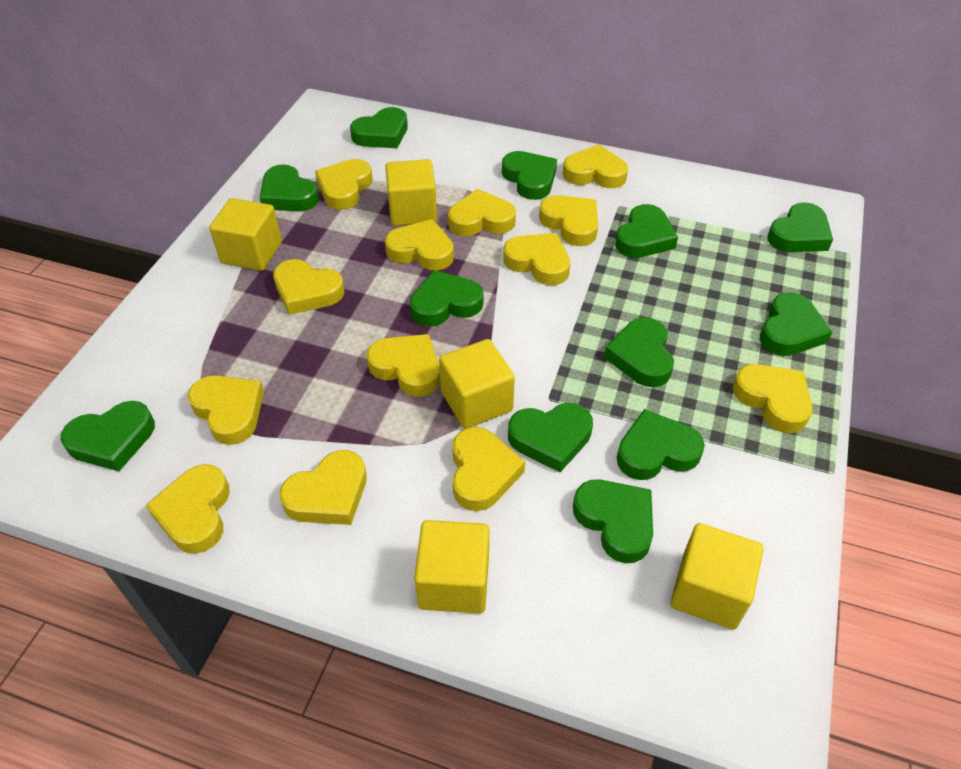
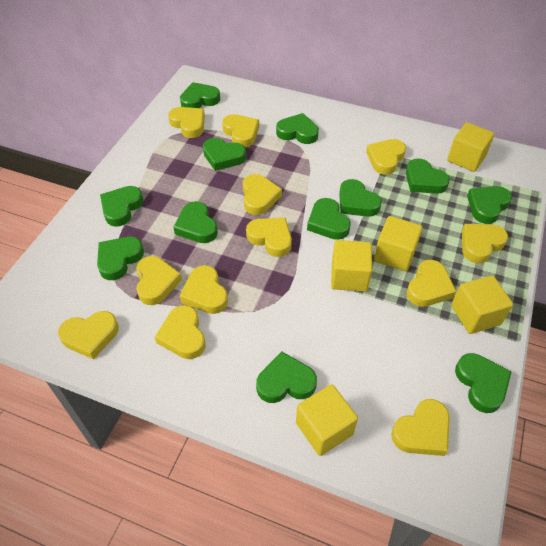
yellow heart: 13 -> 12

